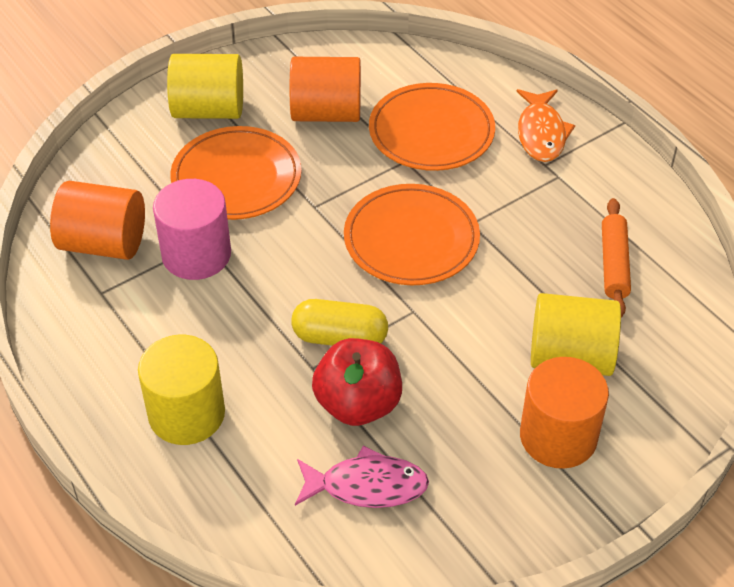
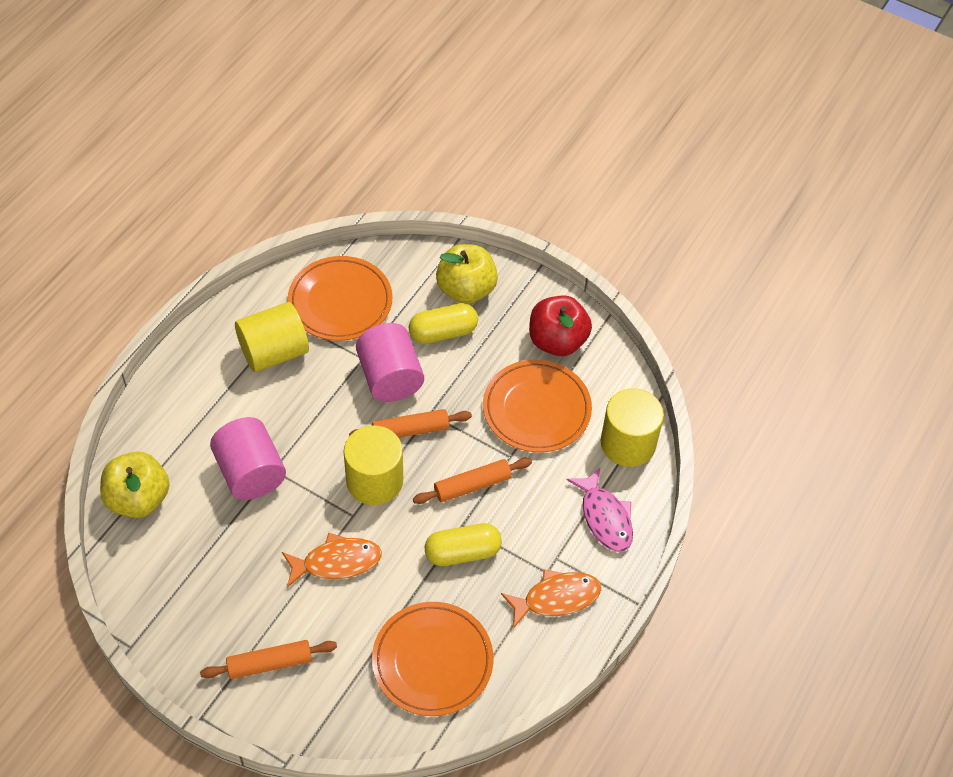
orange cylinder: 3 -> 0
orange fish: 1 -> 2
orange rolling pin: 1 -> 3
pink cylinder: 1 -> 2
yellow apple: 0 -> 2
yellow capsule: 1 -> 2

